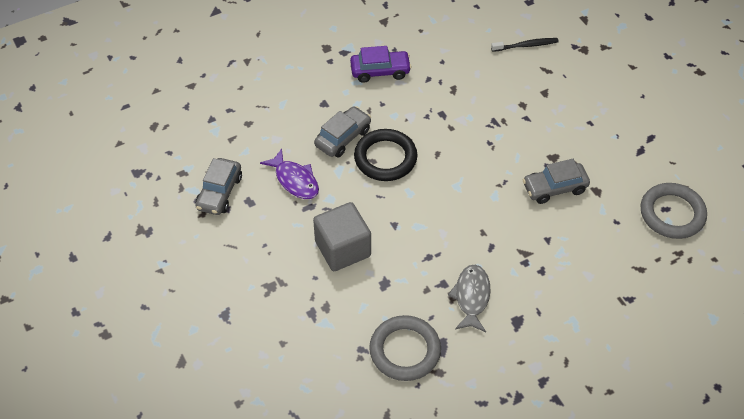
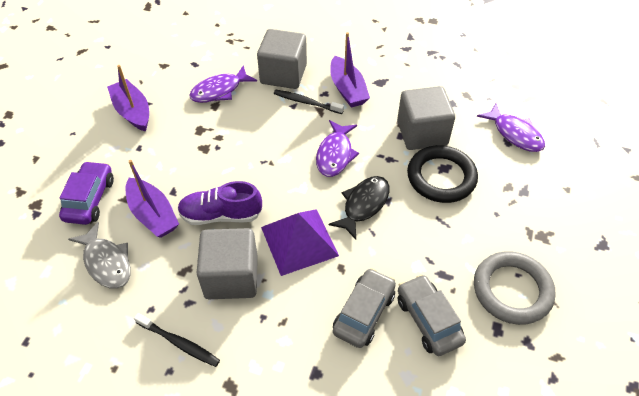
black fish: 0 -> 1
black toothbrush: 1 -> 2
grey car: 3 -> 2
grey cube: 1 -> 3
grey ring: 2 -> 1
purple boat: 0 -> 3
purple fish: 1 -> 3
purple pyramid: 0 -> 1
purple shoe: 0 -> 1

